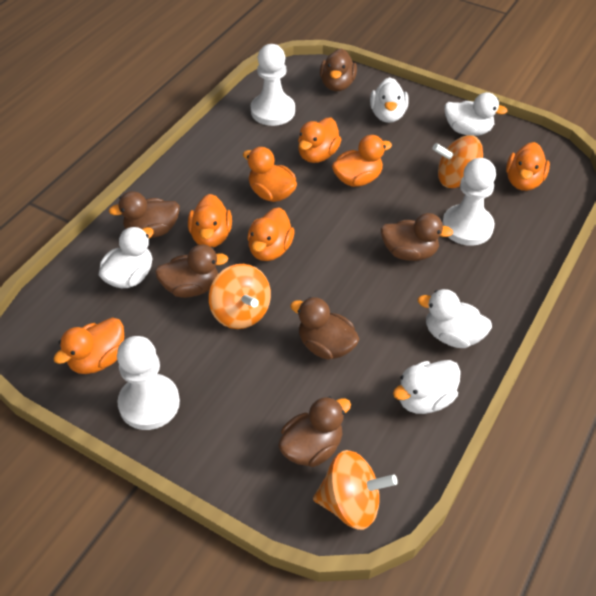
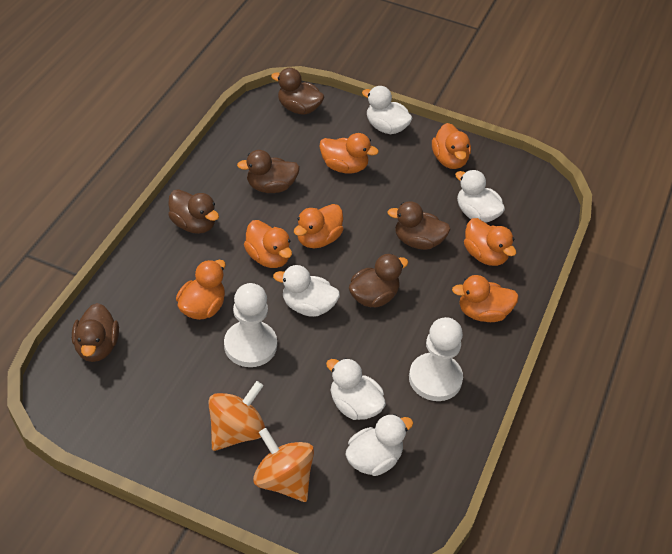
orange spinning top: 3 -> 2
white pawn: 3 -> 2

